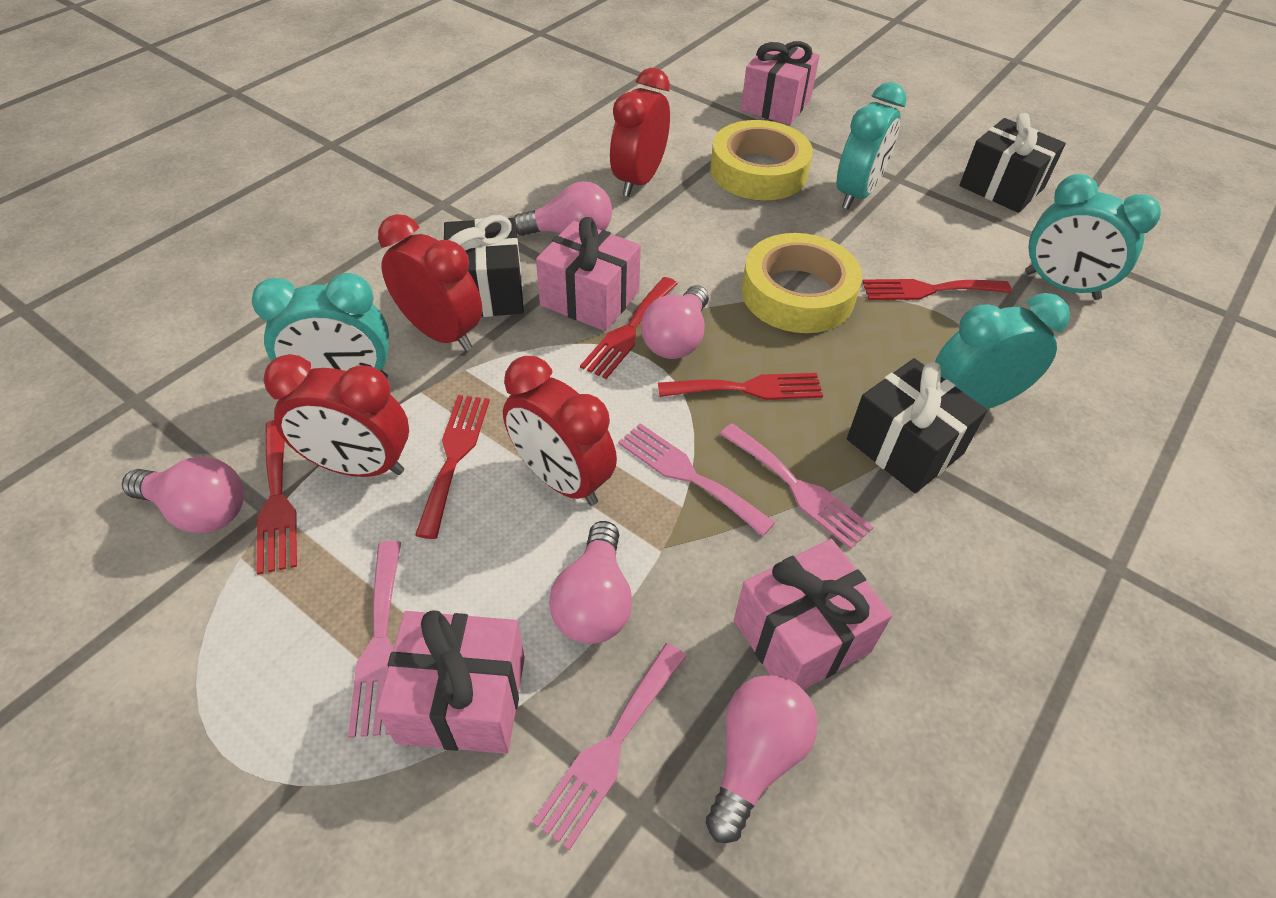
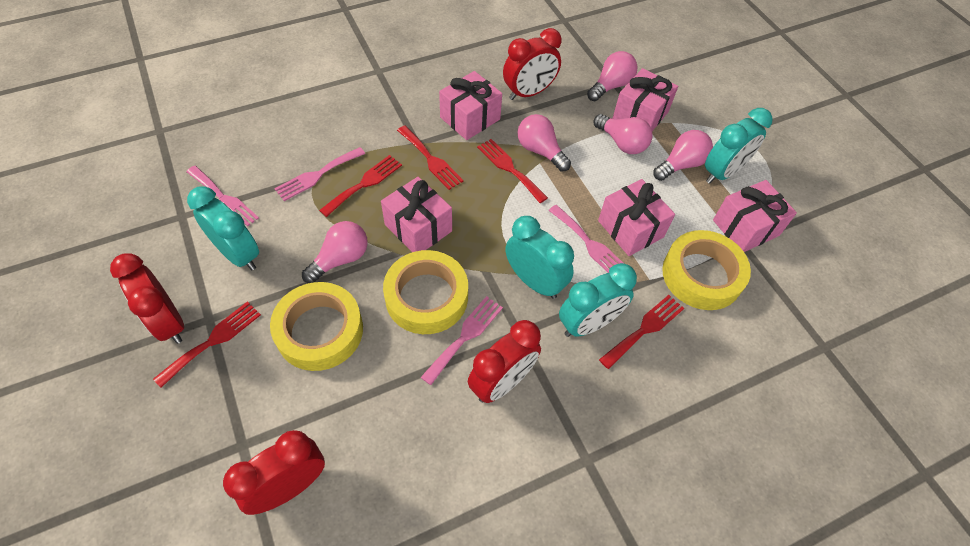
black gift: 3 -> 0
pink gift: 4 -> 5
yellow tape: 2 -> 3

